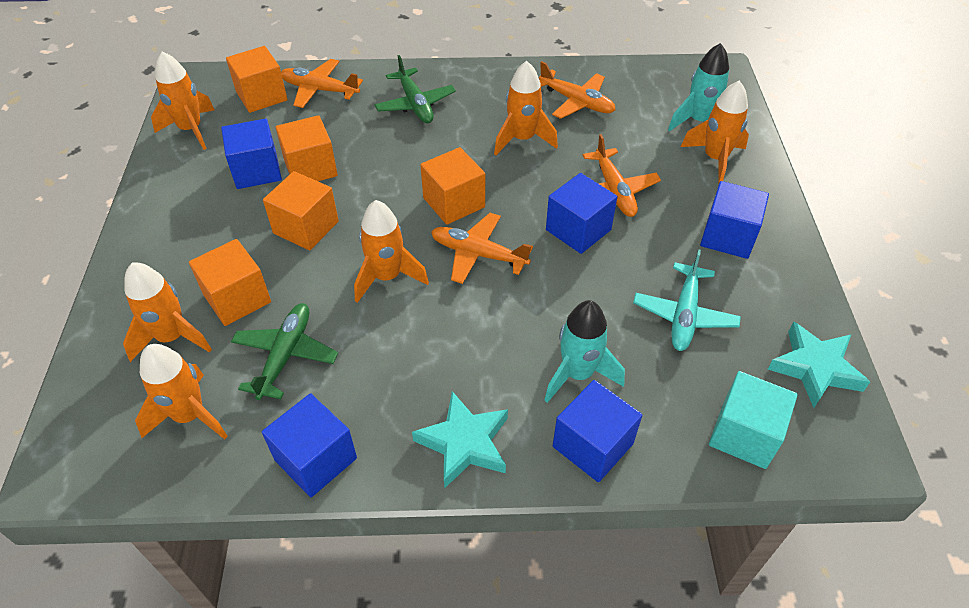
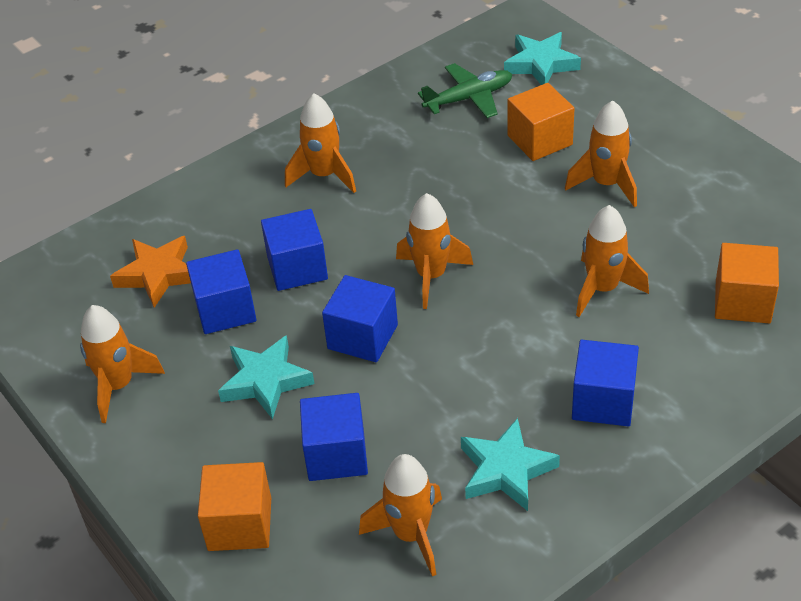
green plane: 2 -> 1
orange cube: 5 -> 3
orange plane: 4 -> 0
orange star: 0 -> 1
turquoise cube: 1 -> 0
turquoise plane: 1 -> 0
turquoise rocket: 2 -> 0
turquoise star: 2 -> 3

